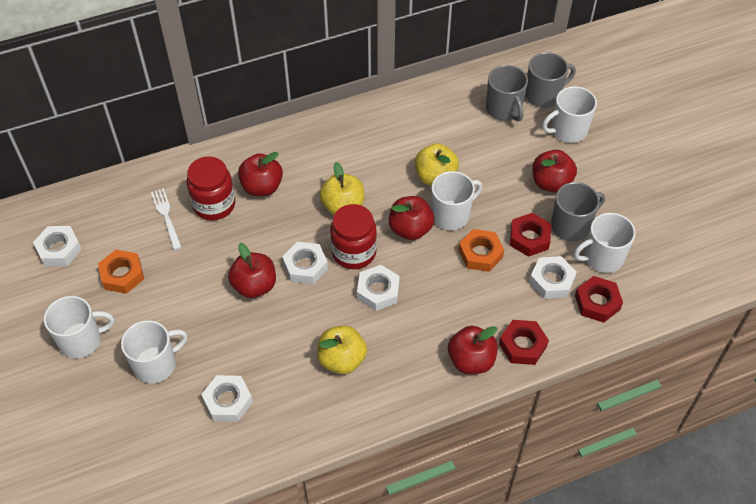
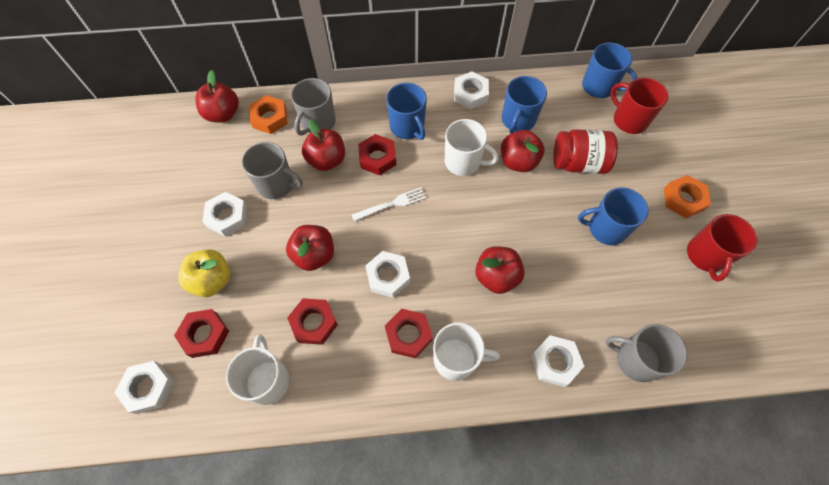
blue mug: 0 -> 4
red jar: 2 -> 1
red mug: 0 -> 2
red nut: 3 -> 4
white mug: 5 -> 3
yellow apple: 3 -> 1

